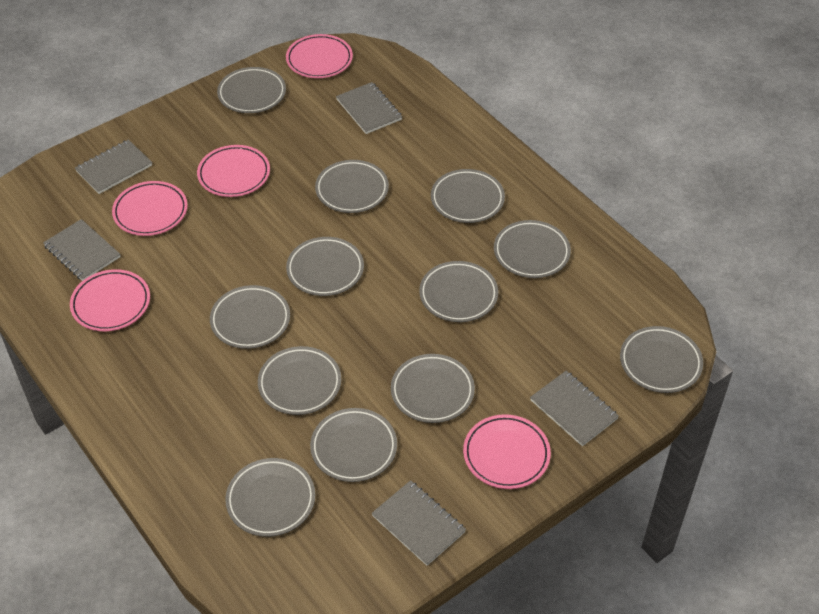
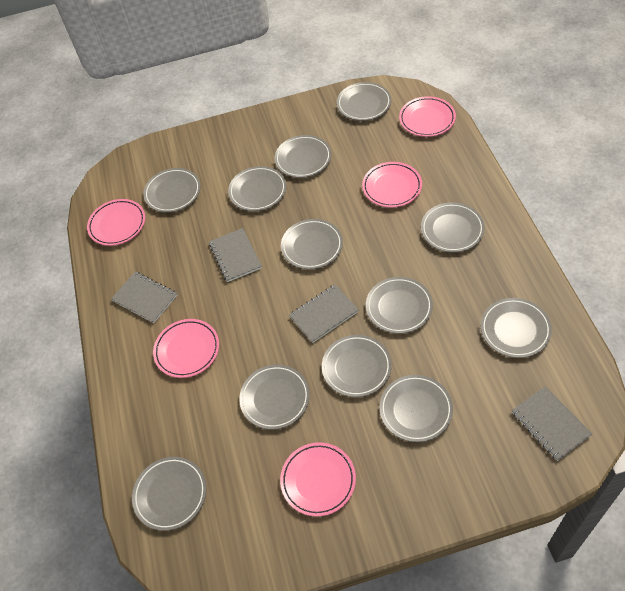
grey notebook: 5 -> 4

